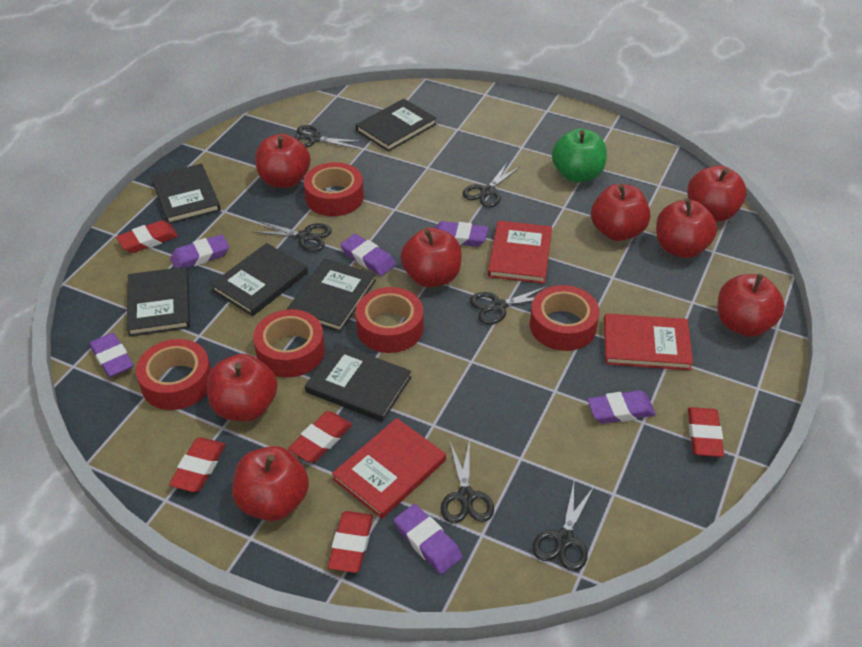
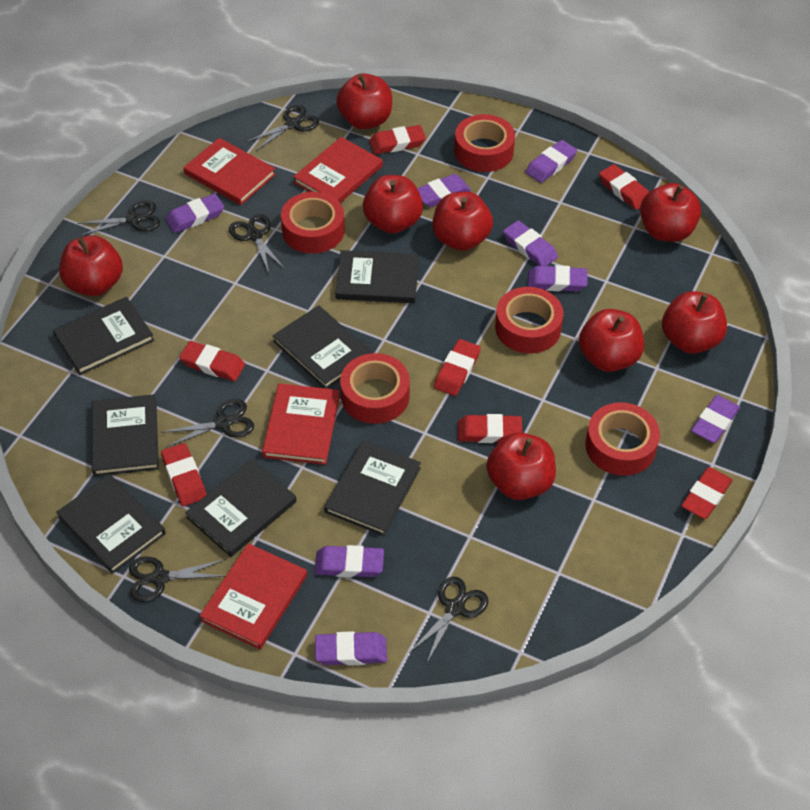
black book: 6 -> 7
green apple: 1 -> 0
purple eraser: 6 -> 8
red book: 3 -> 4
red eraser: 5 -> 7

